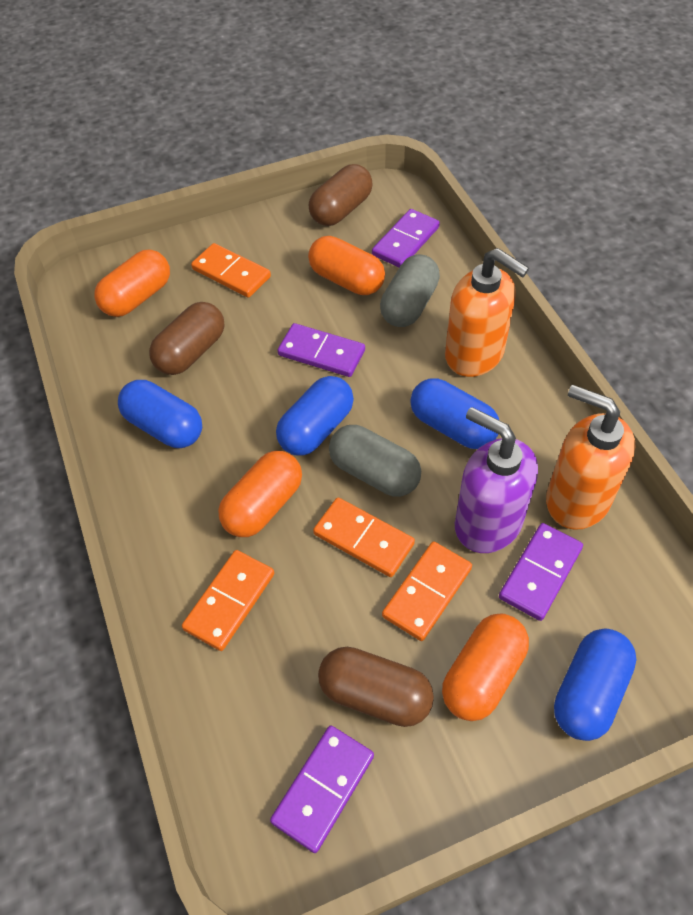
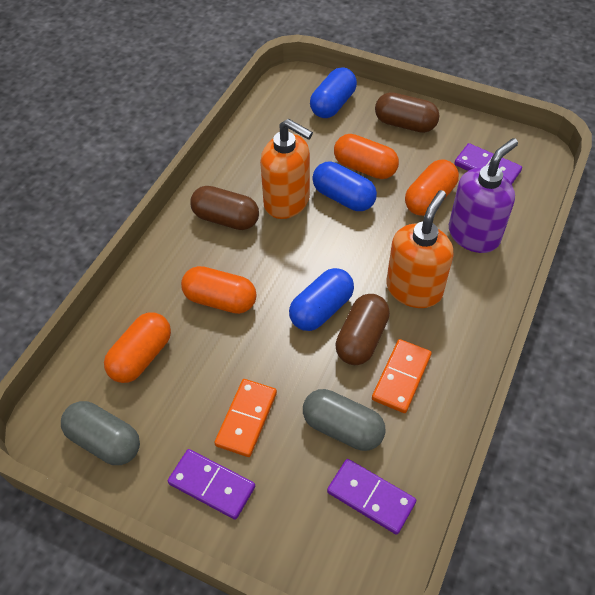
blue capsule: 4 -> 3
orange domino: 4 -> 2
purple domino: 4 -> 3

